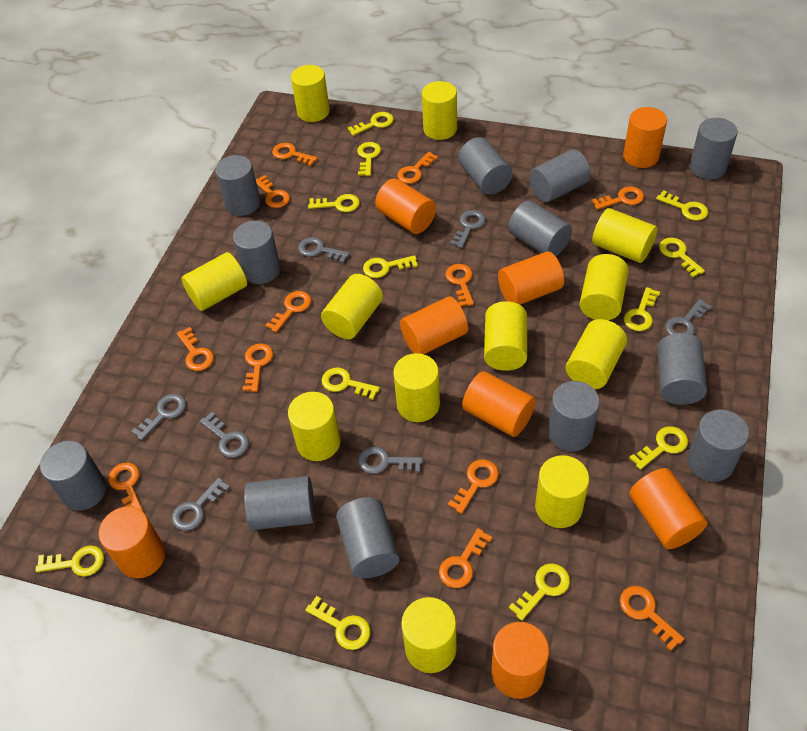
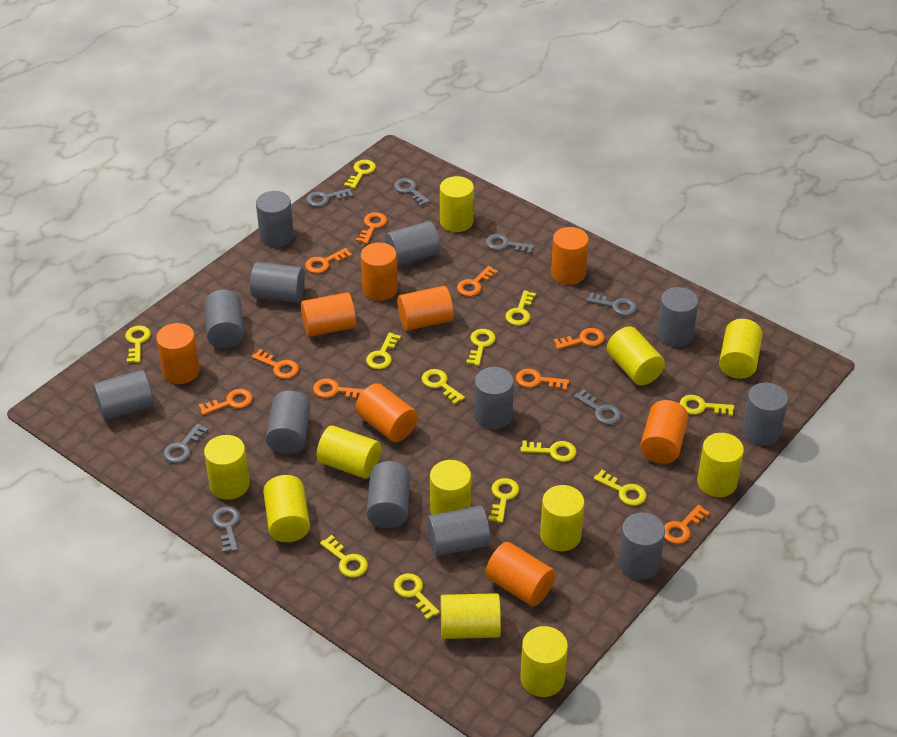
orange key: 12 -> 9
yellow cylinder: 12 -> 11

